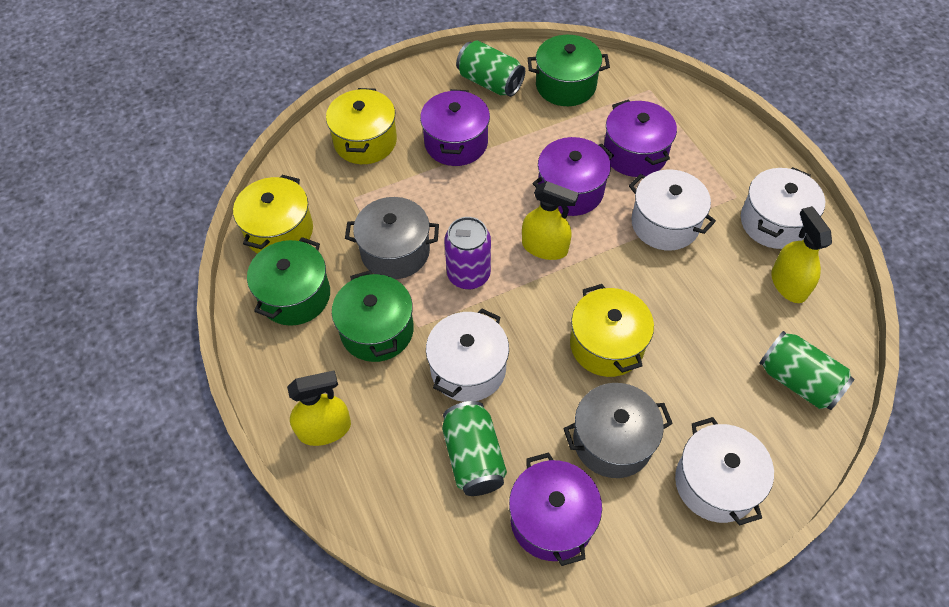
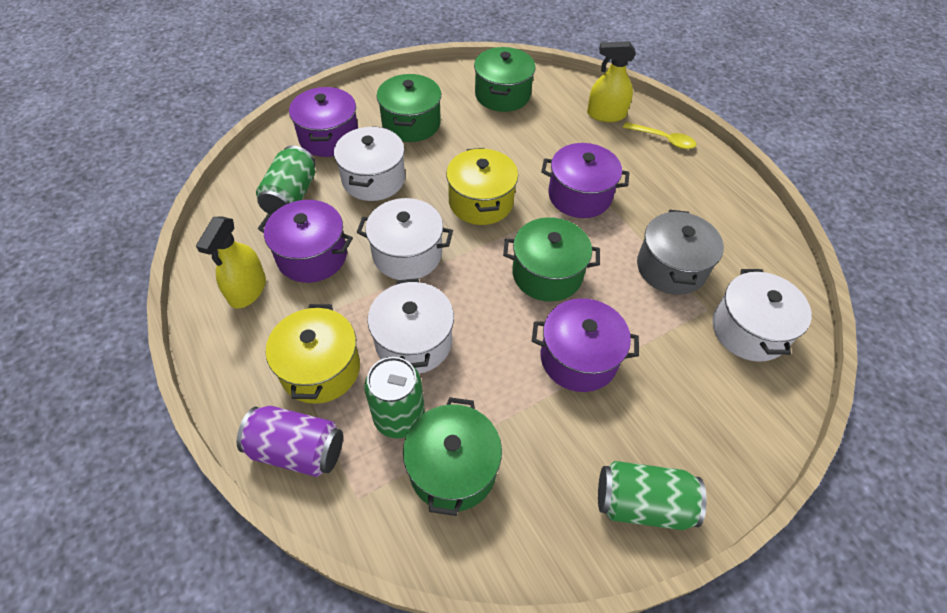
green pot: 3 -> 4
grey pot: 2 -> 1
yellow pot: 3 -> 2
yellow spoon: 0 -> 1
yellow spray bottle: 3 -> 2

